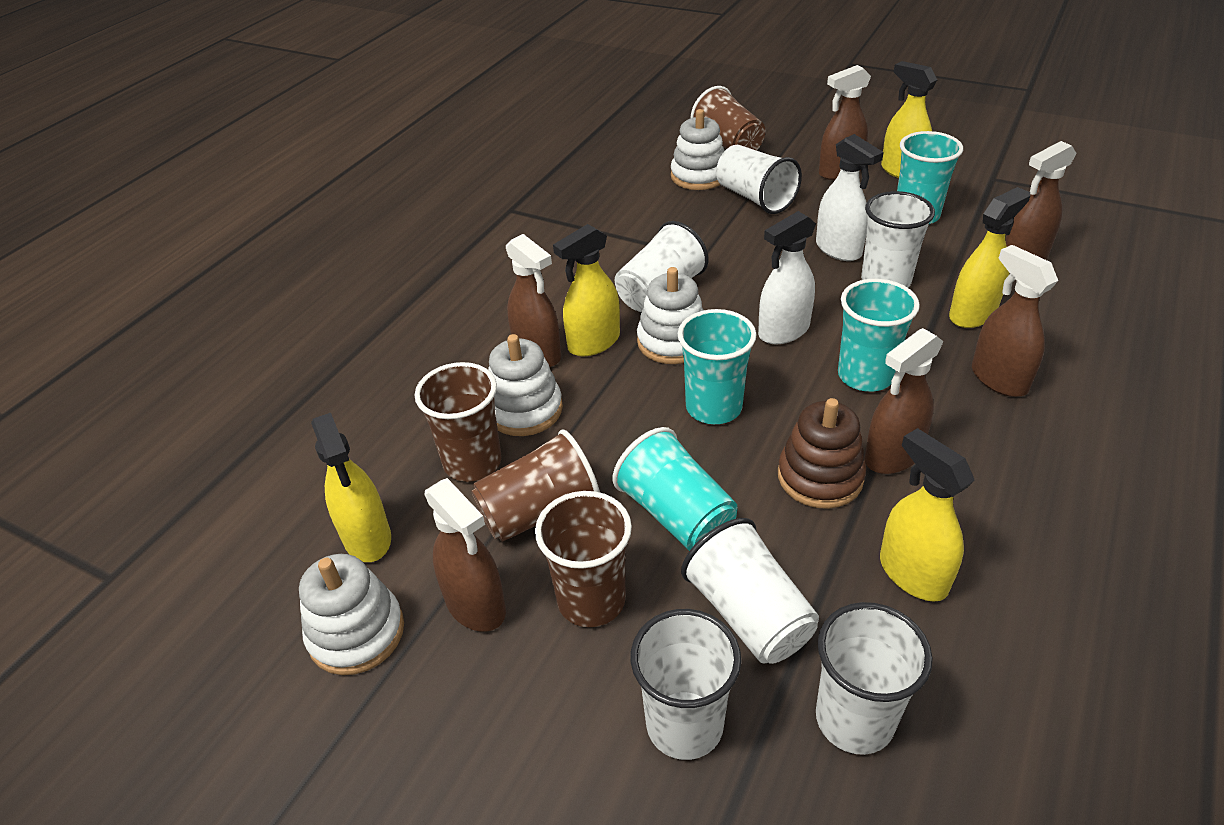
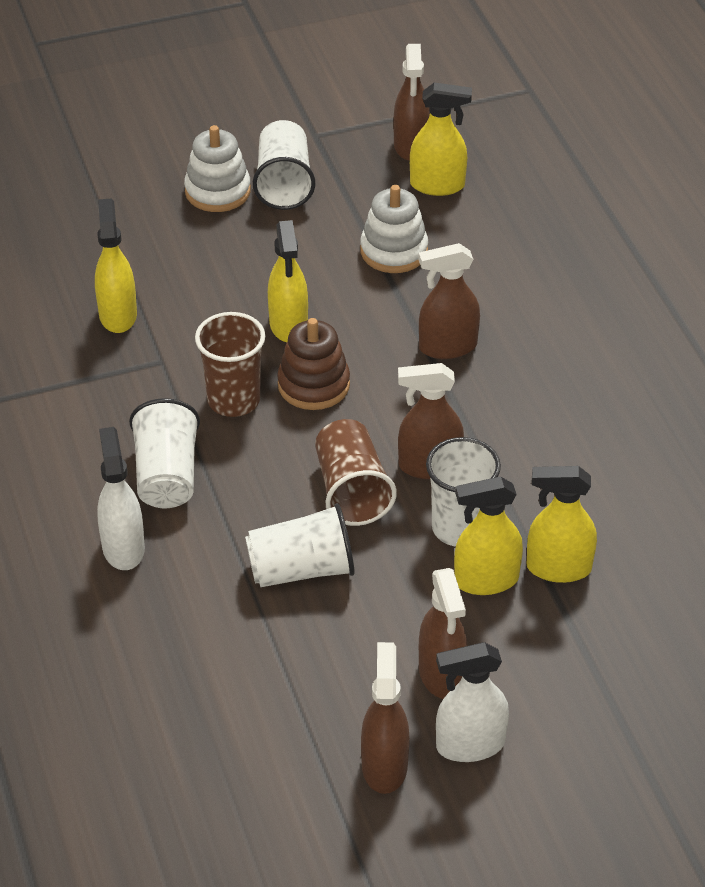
brown cup: 4 -> 2
brown spray bottle: 6 -> 5
turquoise cup: 4 -> 0
white cup: 6 -> 4
white stacking toy: 4 -> 2

